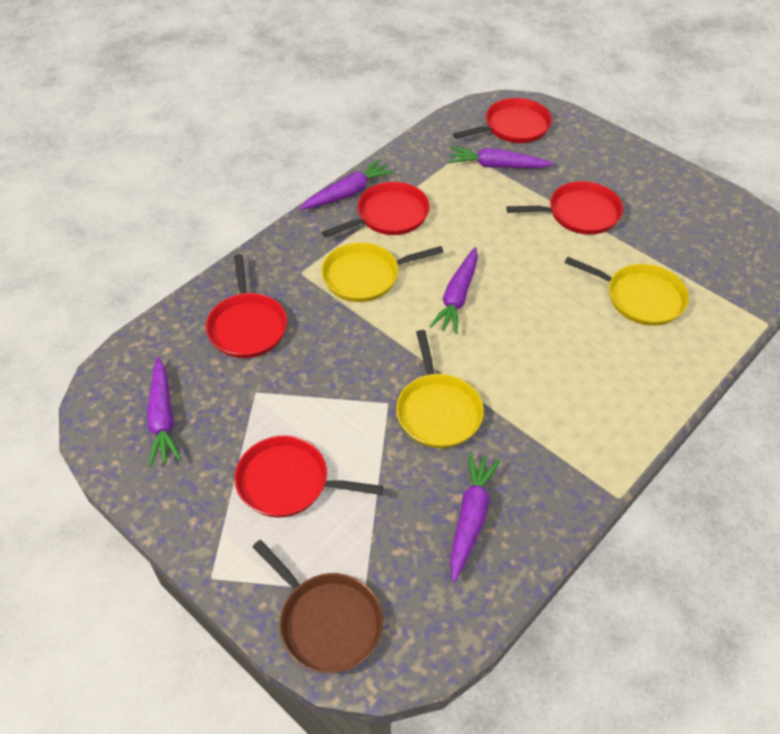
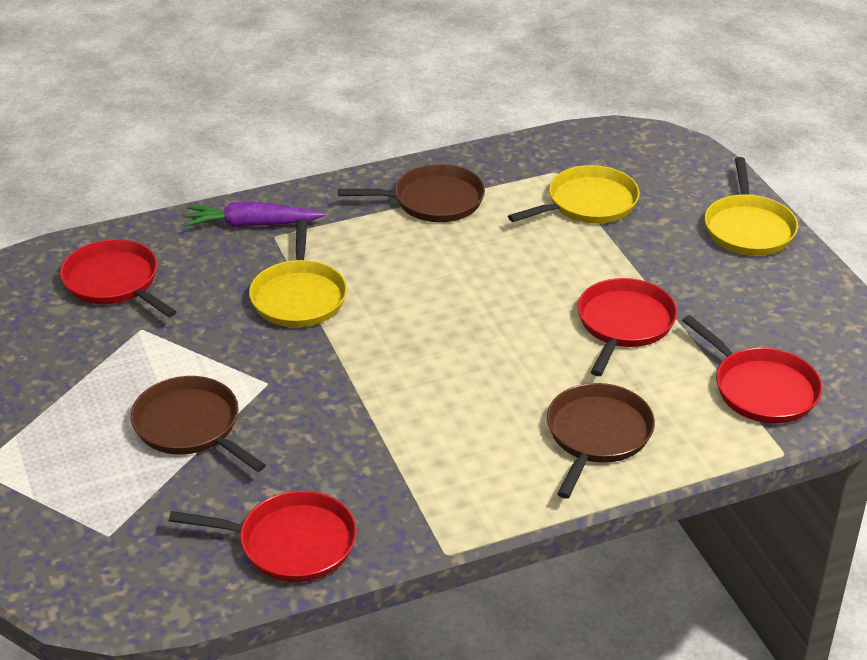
brown pan: 1 -> 3
purple carrot: 5 -> 1
red pan: 5 -> 4

